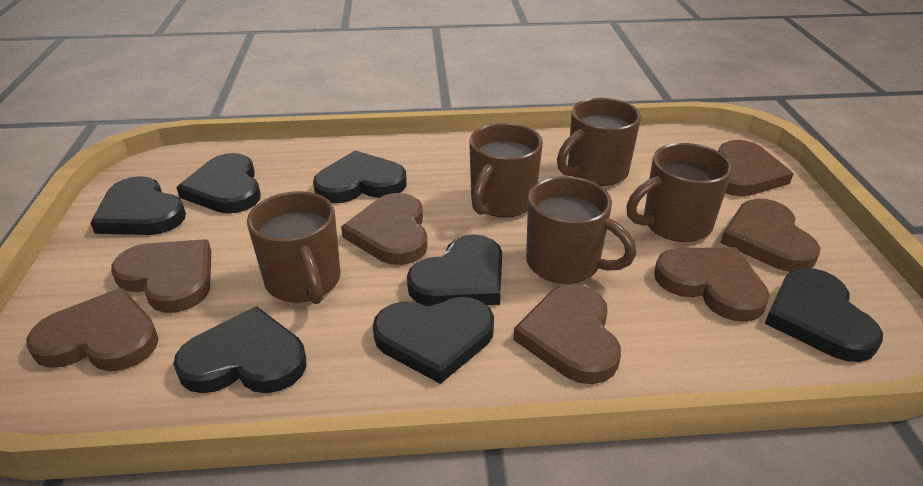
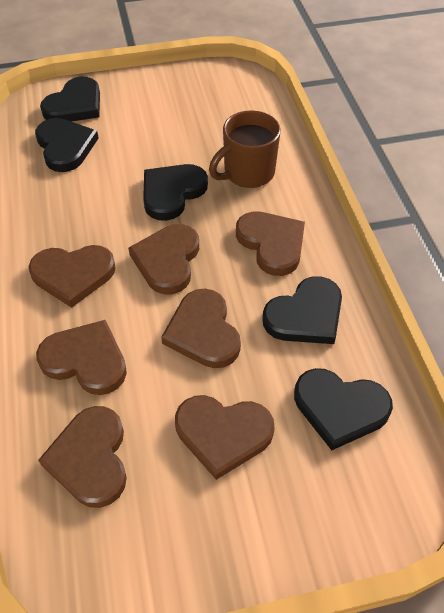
black heart: 7 -> 5
brown mug: 5 -> 1

